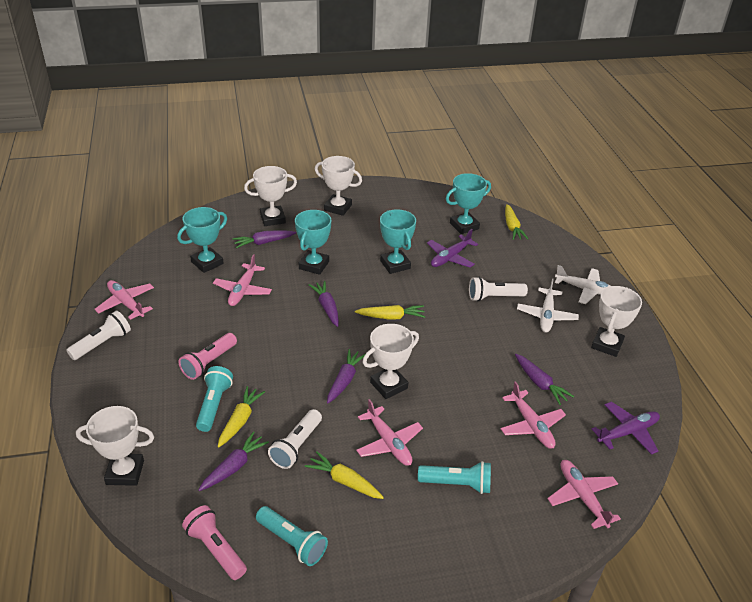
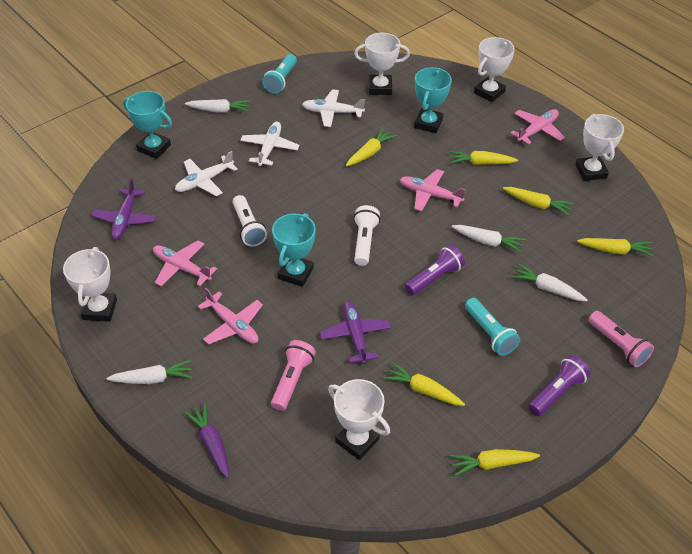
pink plane: 5 -> 4
purple carrot: 5 -> 1
purple flashlight: 0 -> 2
turquoise flashlight: 3 -> 2
turquoise trophy: 4 -> 3
white carrot: 0 -> 4
white flashlight: 3 -> 2
white plane: 2 -> 3
yellow carrot: 4 -> 6

